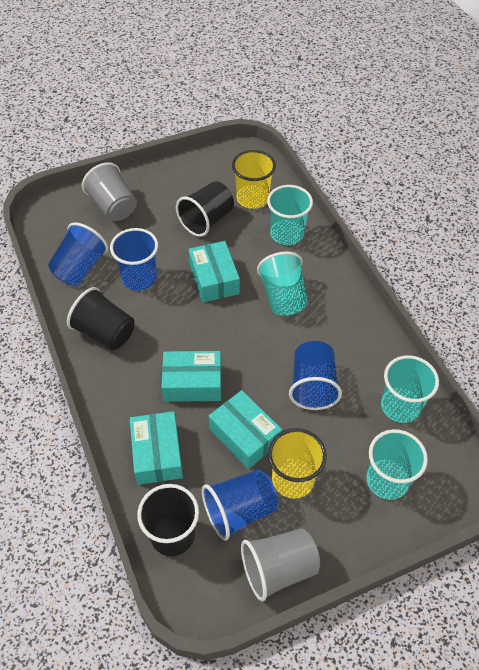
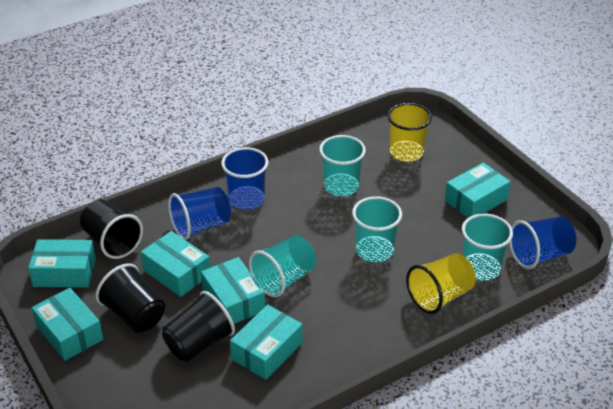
blue cup: 4 -> 3
grey cup: 2 -> 0
turquoise box: 4 -> 6

